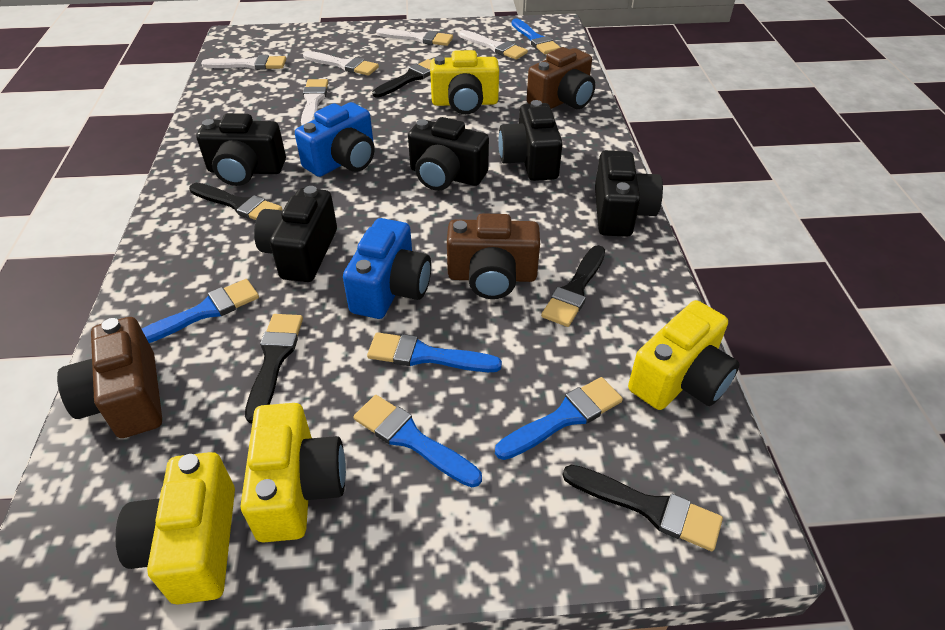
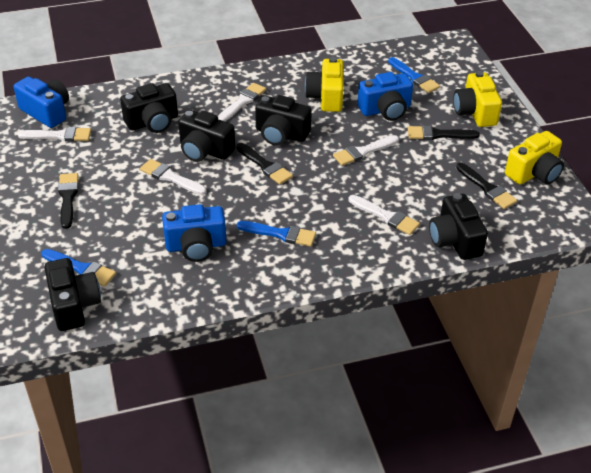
black brush: 5 -> 4
blue brush: 5 -> 3
blue camera: 2 -> 3
brown camera: 3 -> 0
yellow camera: 4 -> 3

